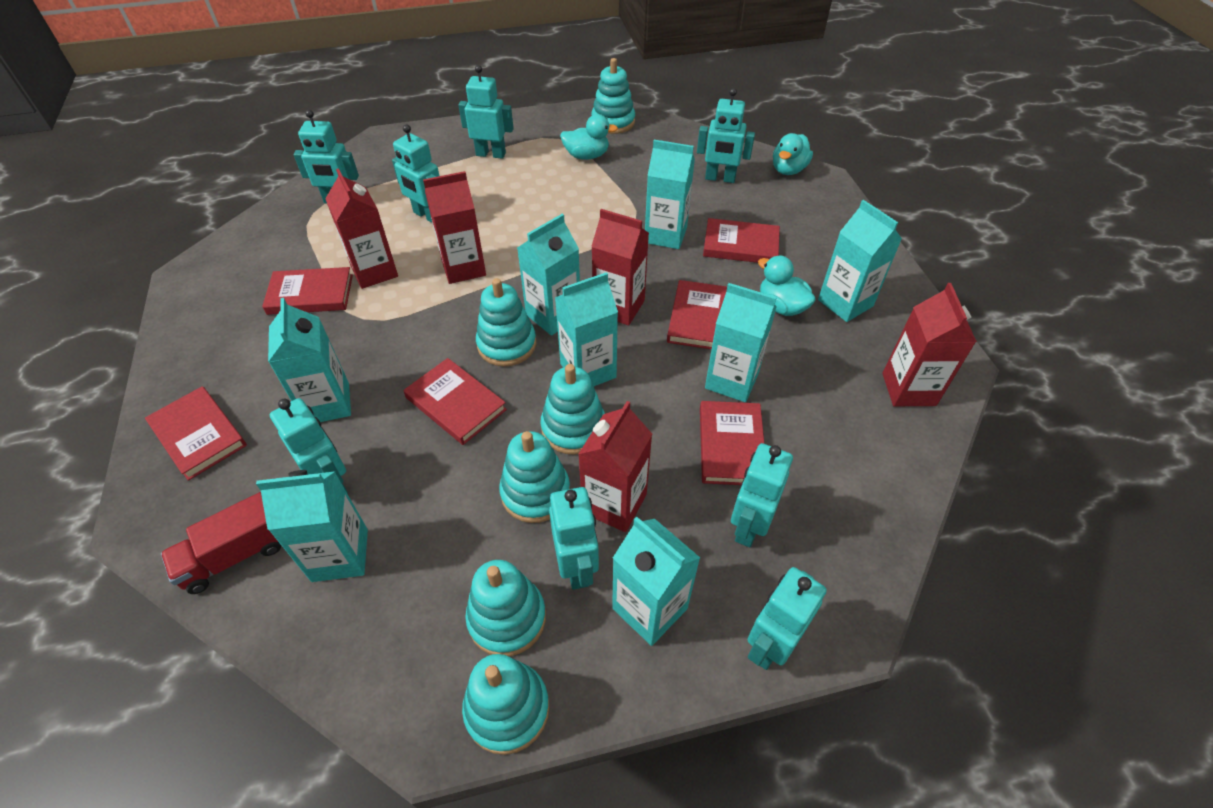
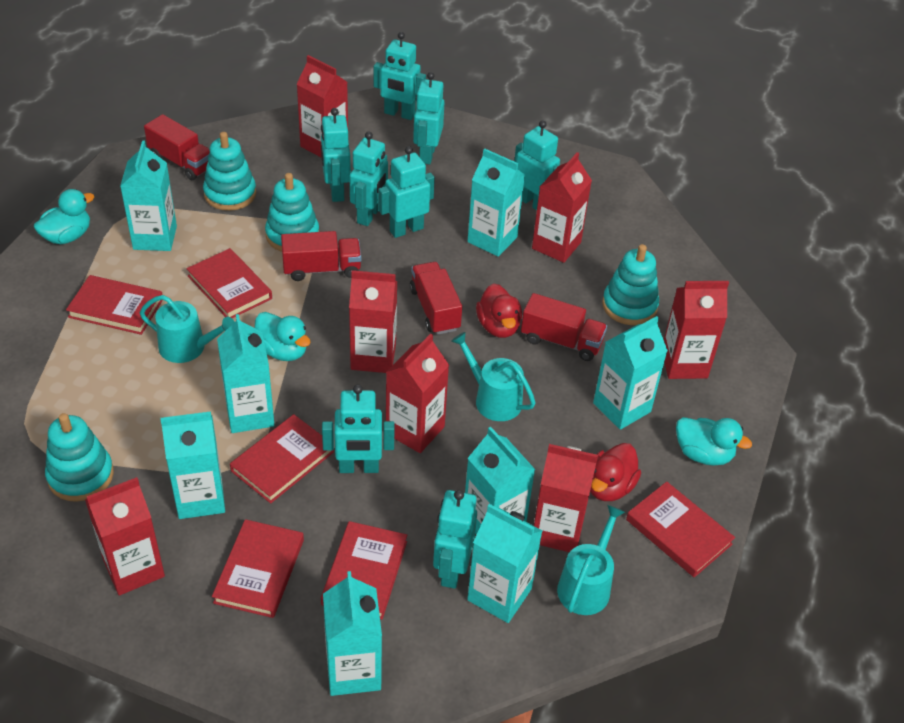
red carton: 5 -> 7
red duck: 0 -> 2
red truck: 1 -> 4
turquoise stacking toy: 6 -> 4
turquoise watering can: 0 -> 3

